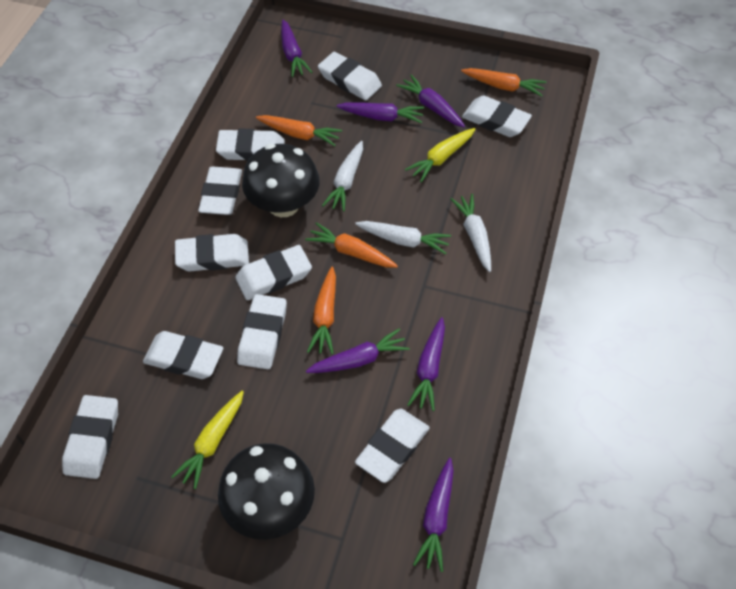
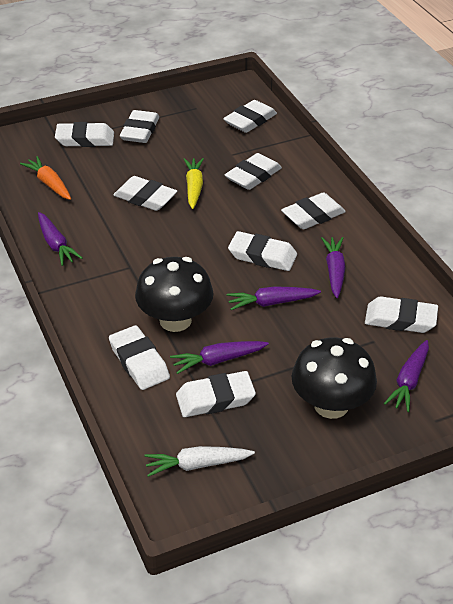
orange carrot: 4 -> 1
purple carrot: 6 -> 5
white carrot: 3 -> 1
yellow carrot: 2 -> 1

